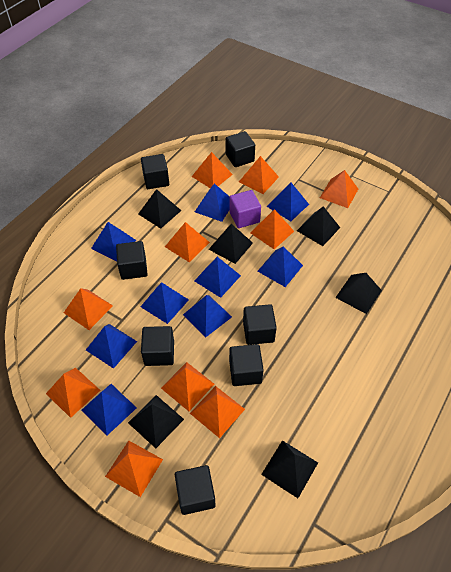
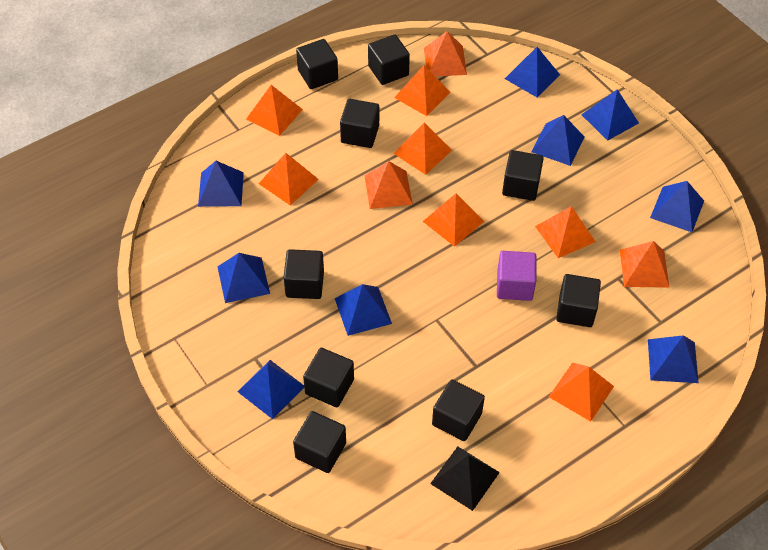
black cube: 7 -> 9
black pyramid: 6 -> 1

